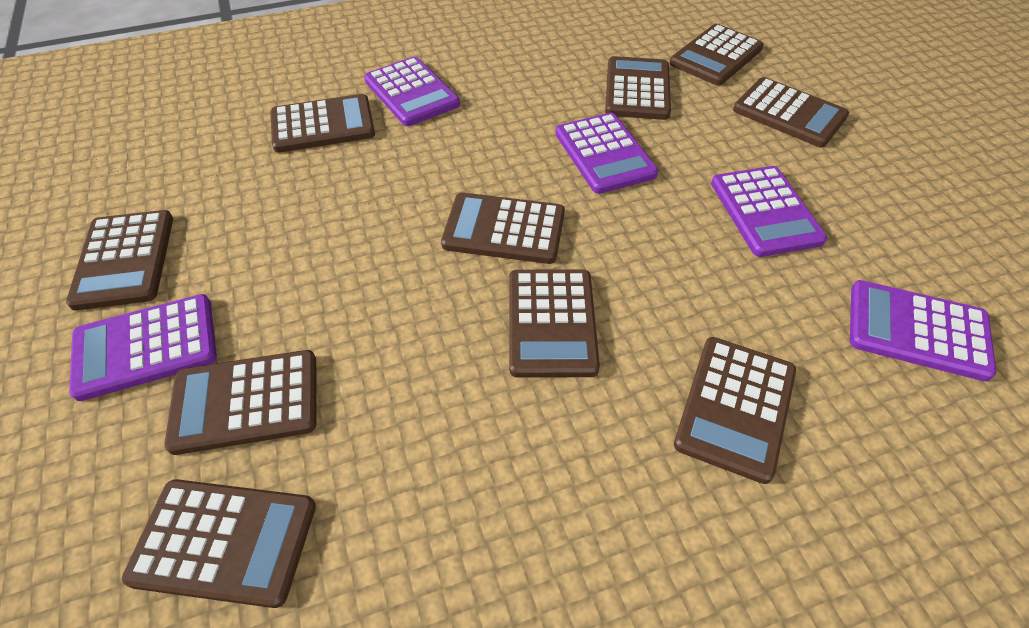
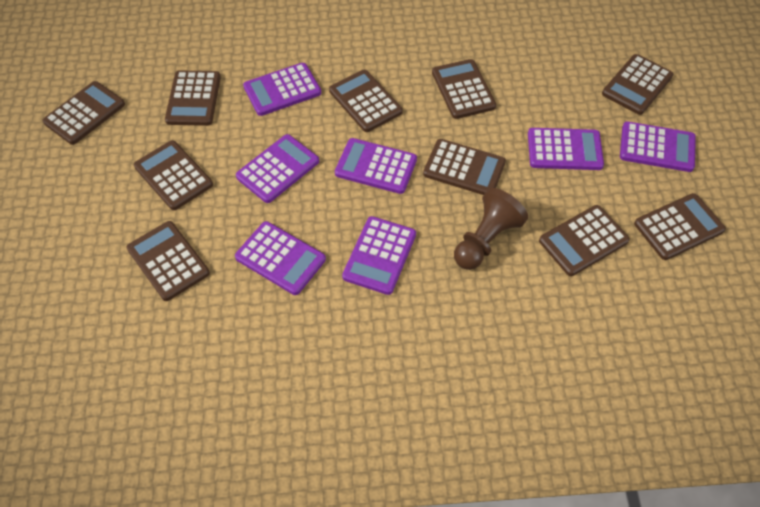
brown pawn: 0 -> 1
purple calculator: 5 -> 7

